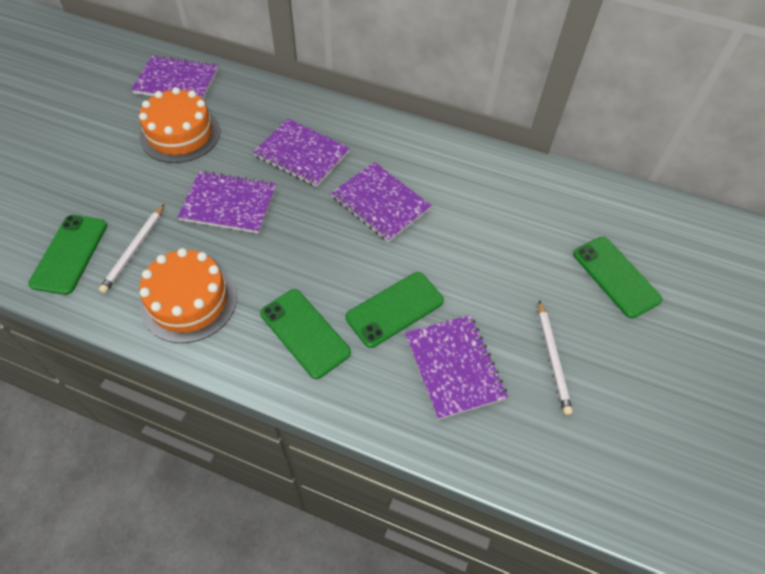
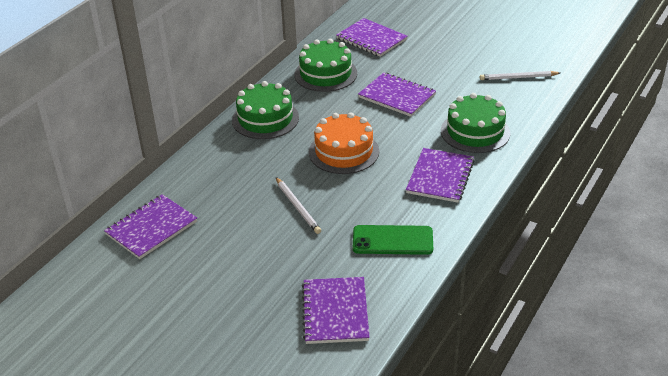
green cake: 0 -> 3
green phone: 4 -> 1
orange cake: 2 -> 1

